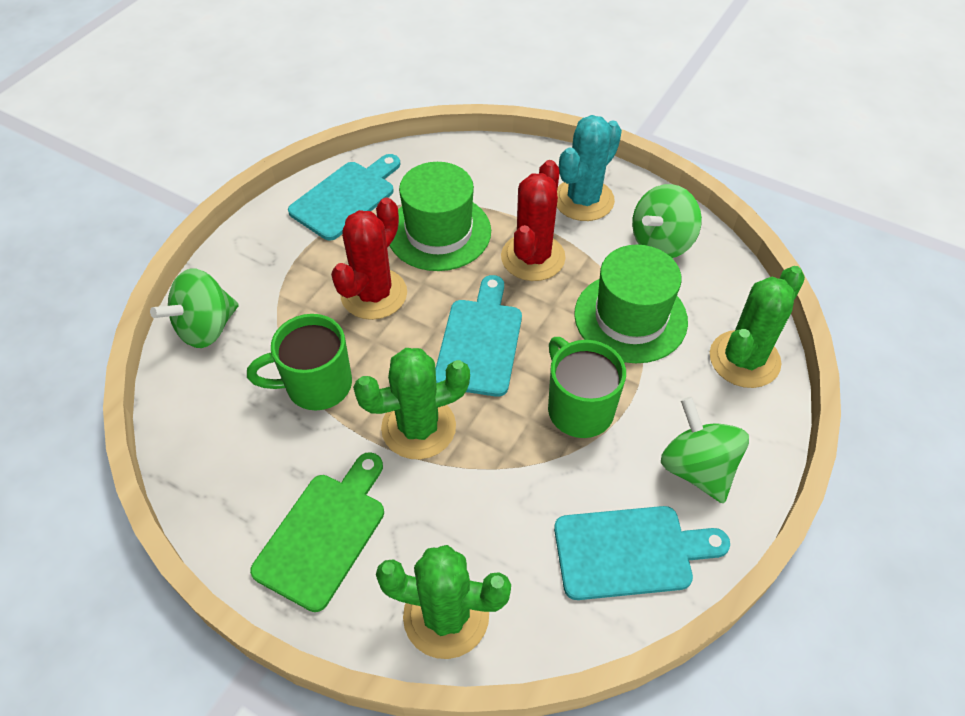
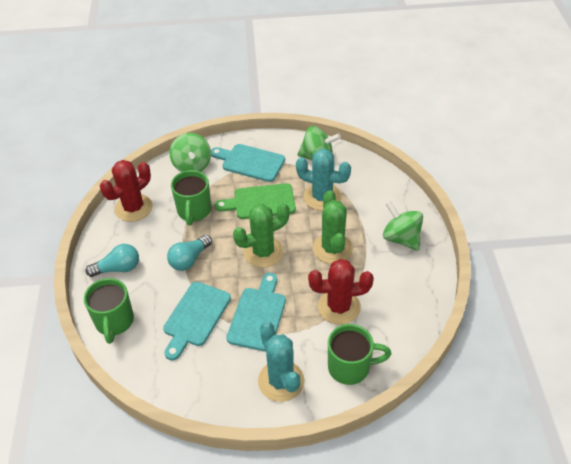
green cactus: 3 -> 2
green hat: 2 -> 0
green mug: 2 -> 3
turquoise cactus: 1 -> 2
turquoise light bulb: 0 -> 2

